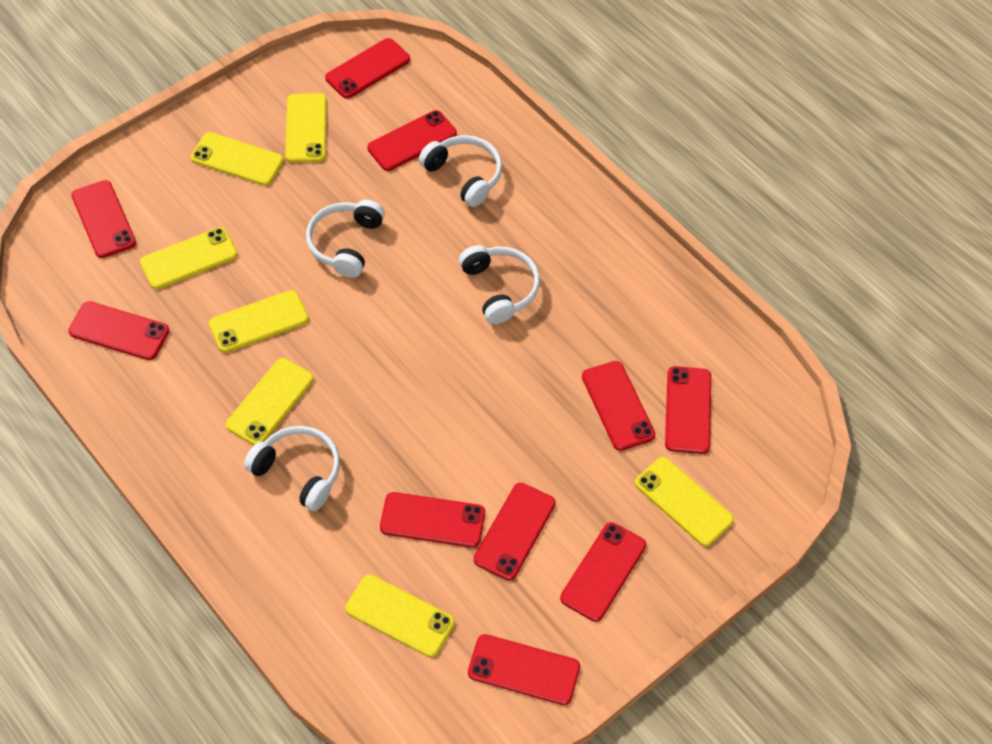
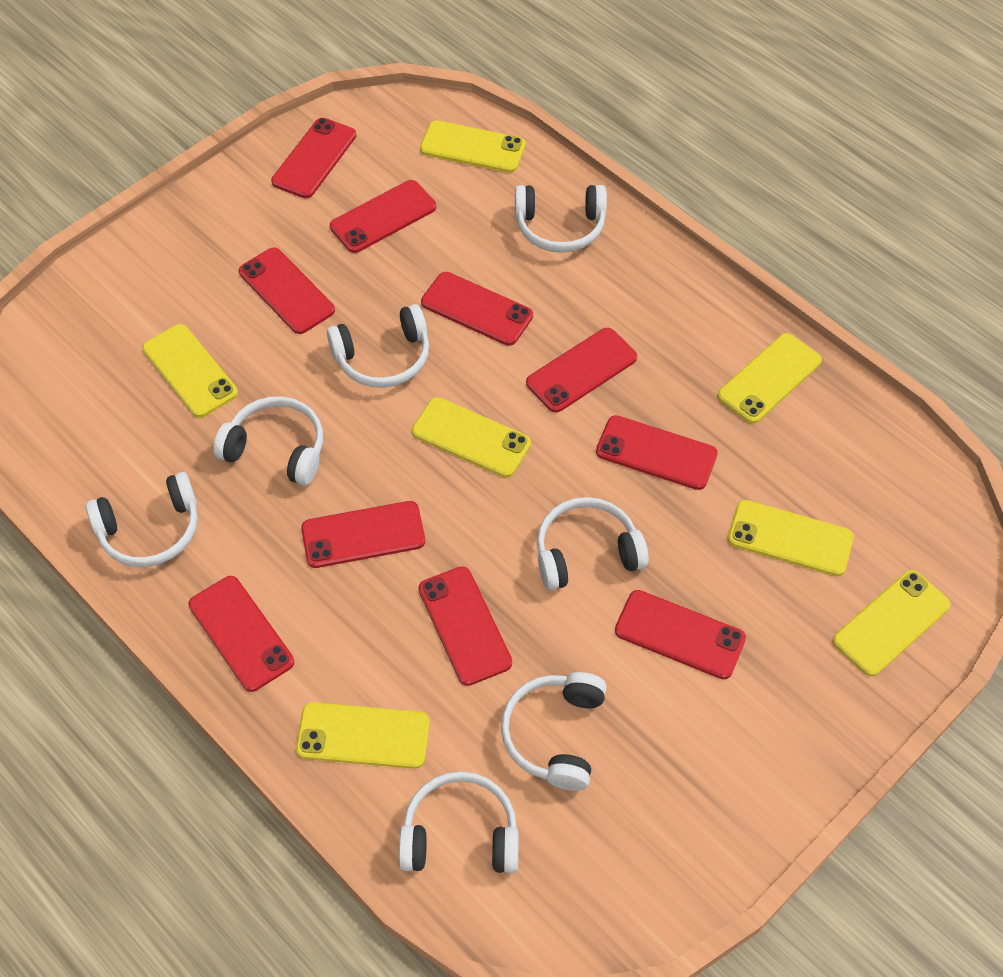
white headphones: 4 -> 7

